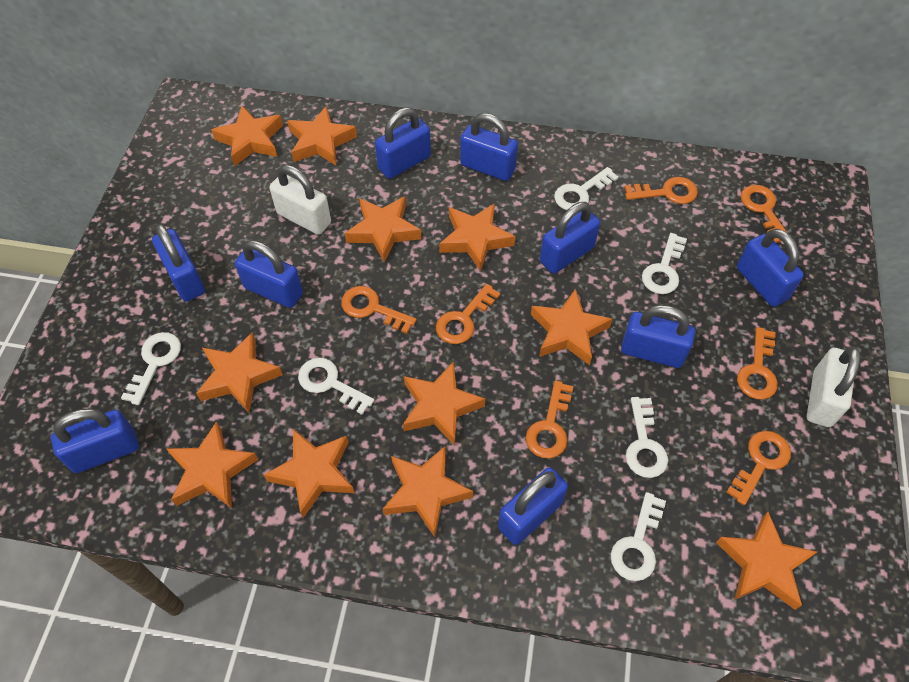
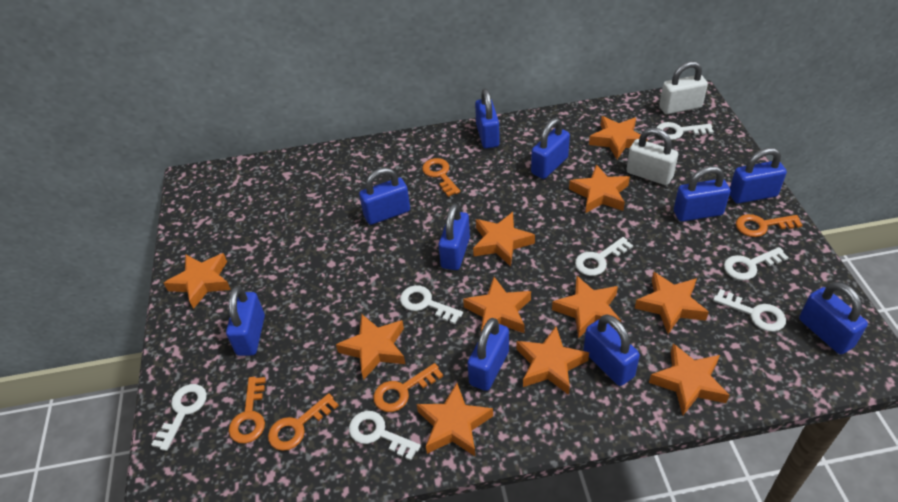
blue padlock: 9 -> 10
orange key: 7 -> 5
white key: 6 -> 7

